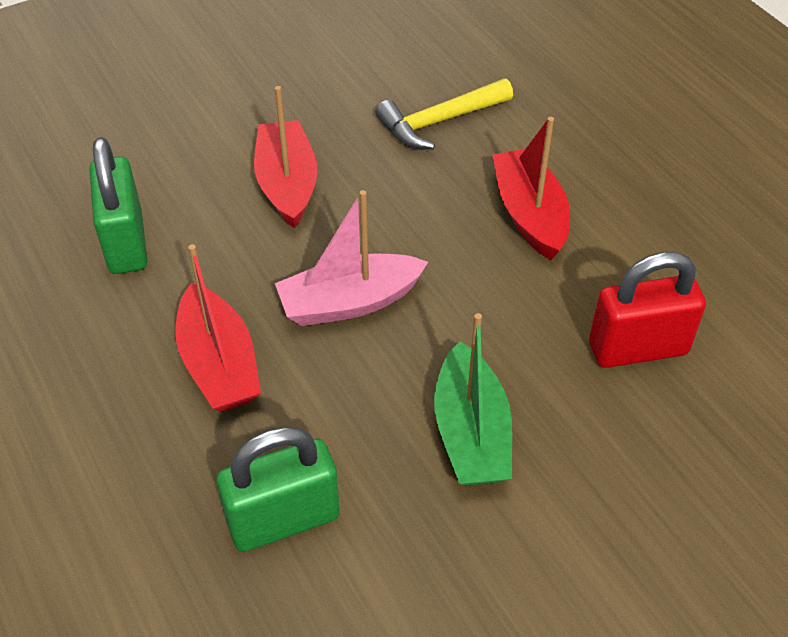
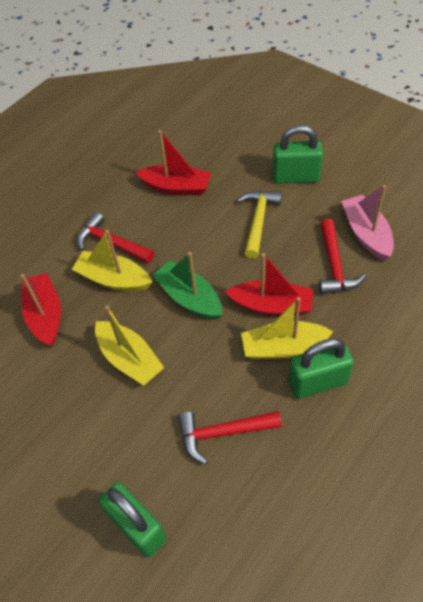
green padlock: 2 -> 3
red hammer: 0 -> 3
red padlock: 1 -> 0
yellow boat: 0 -> 3

